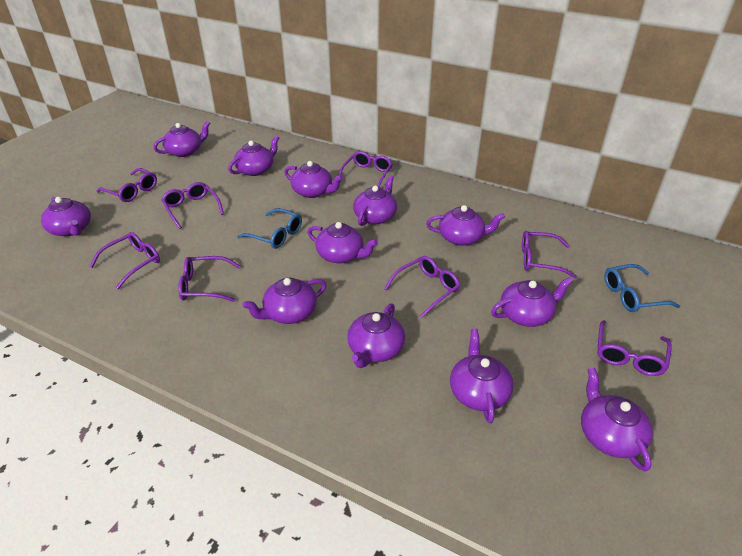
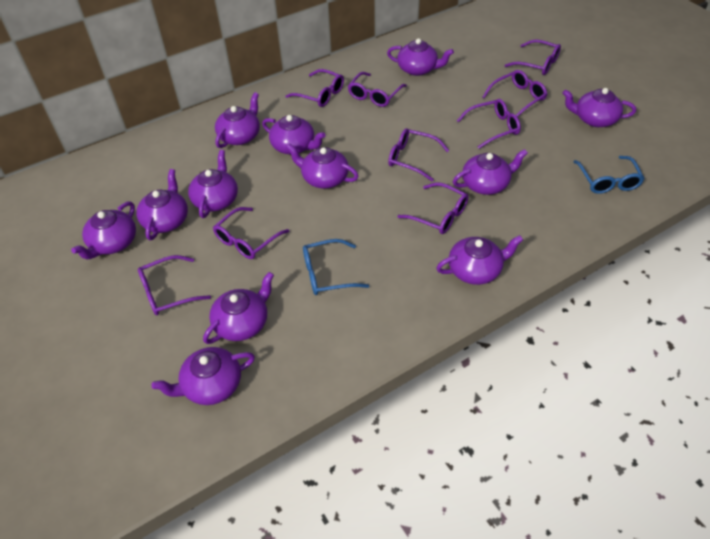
purple glasses: 8 -> 9

